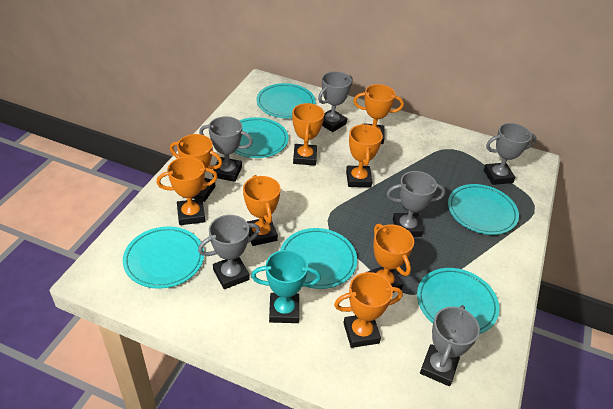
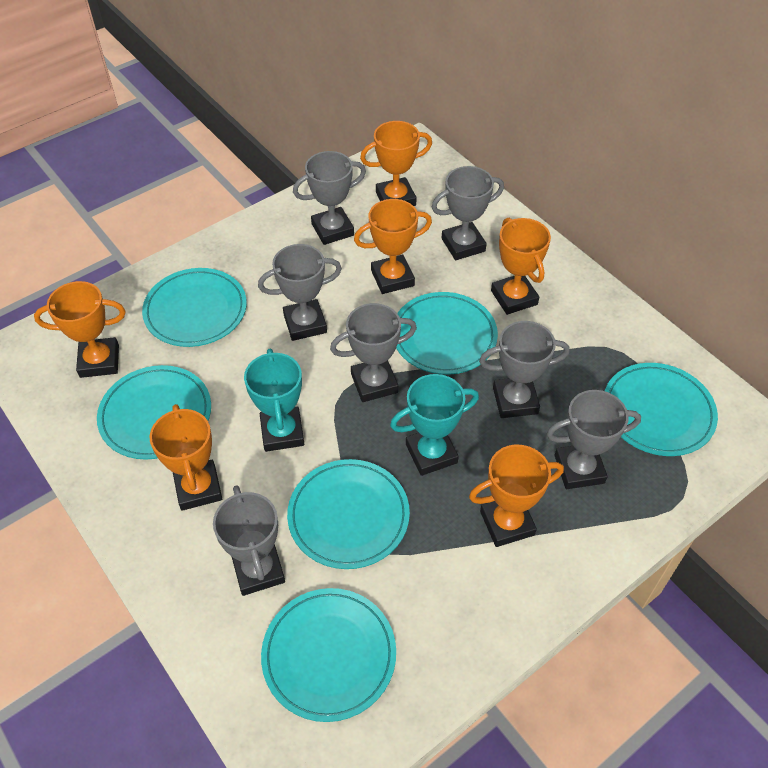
grey trophy: 6 -> 7
orange trophy: 8 -> 6
turquoise trophy: 1 -> 2

